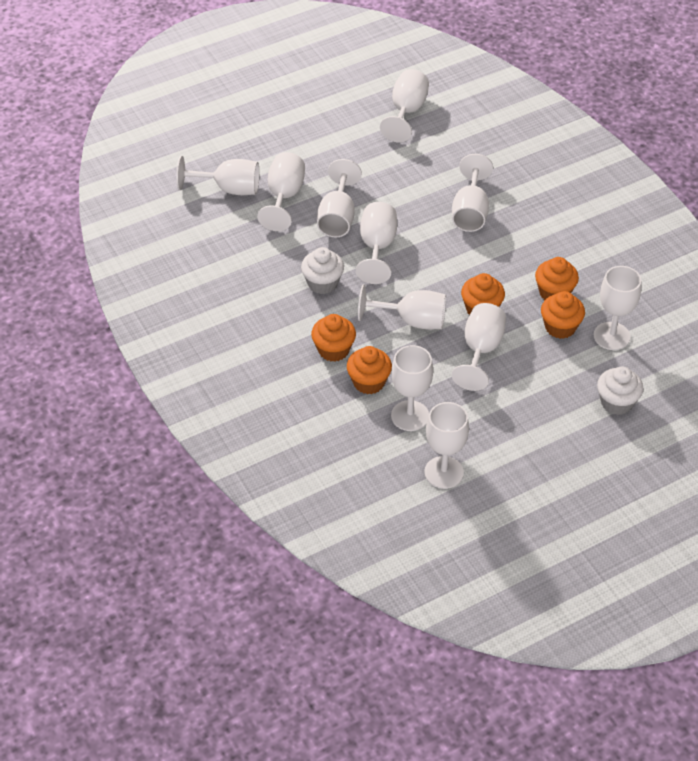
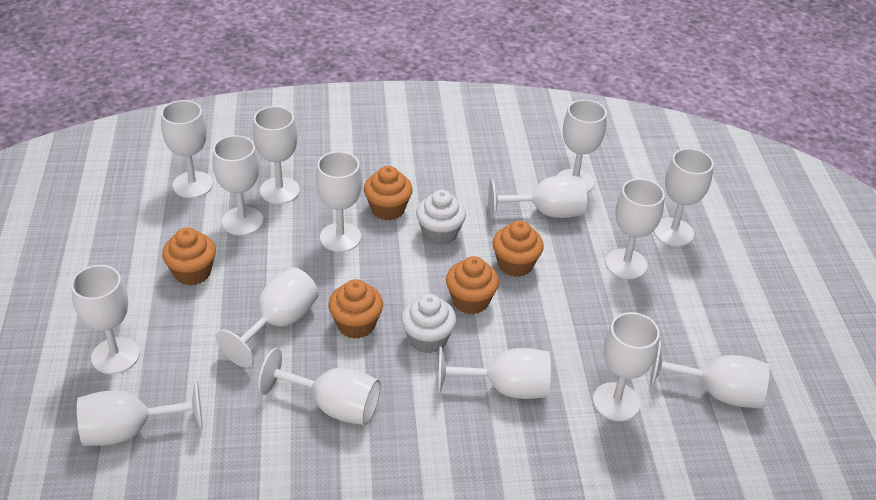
white goblet: 11 -> 15

